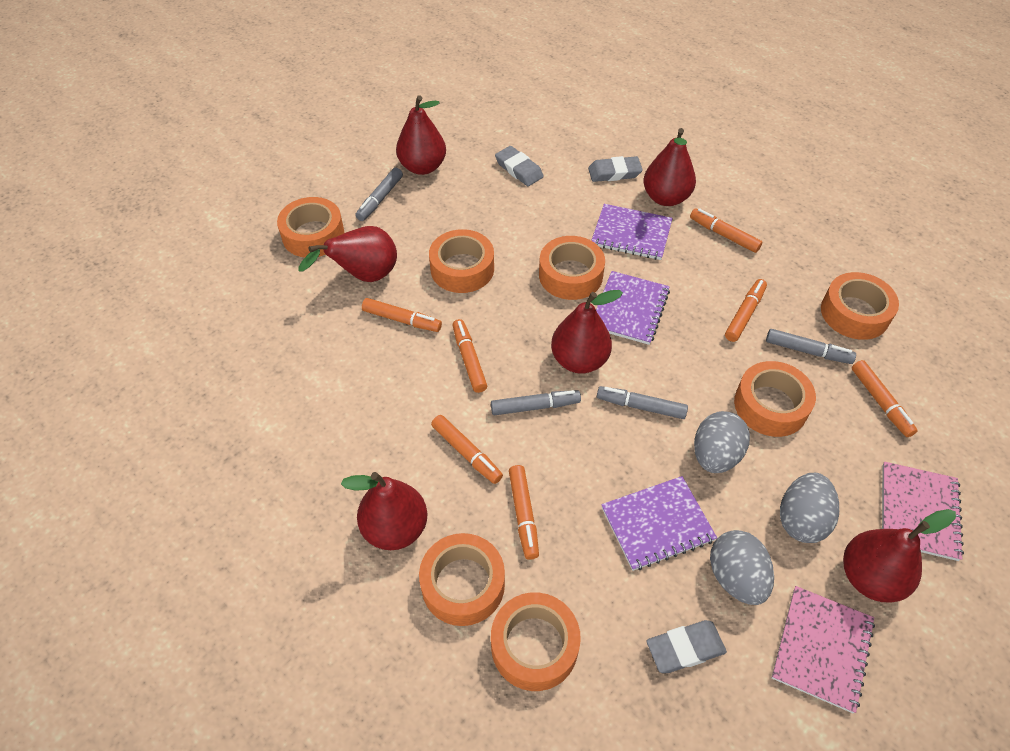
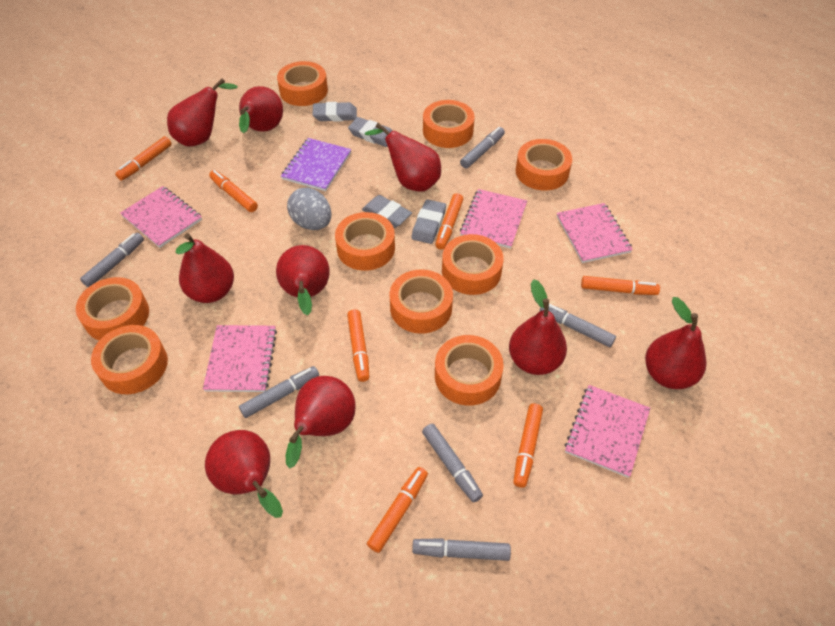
grey egg: 3 -> 1
grey eraser: 3 -> 4
grey marker: 4 -> 6
orange tape: 7 -> 9
pink notebook: 2 -> 5
purple notebook: 3 -> 1
red pear: 6 -> 9

